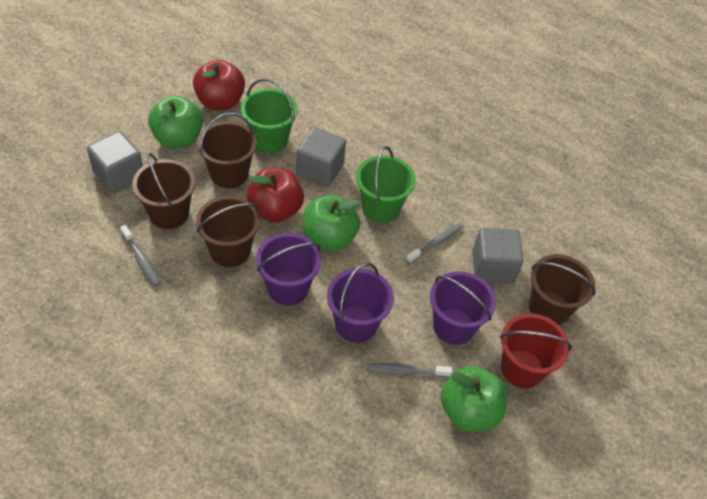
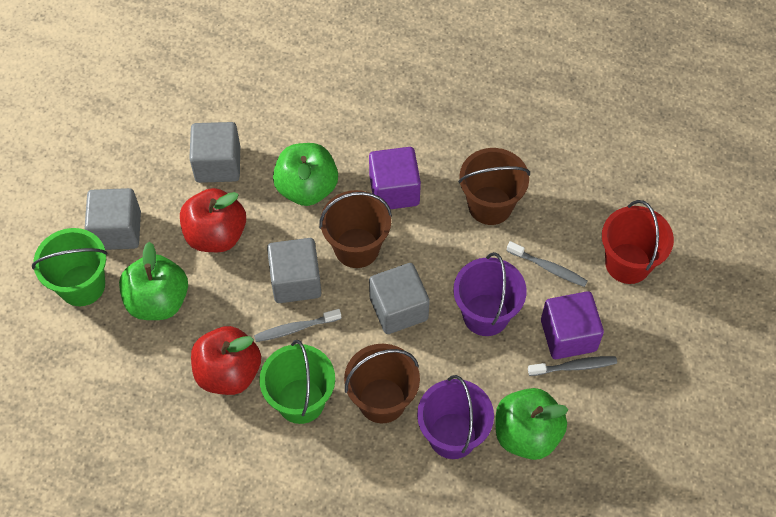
brown bucket: 4 -> 3
grey cube: 3 -> 4
purple bucket: 3 -> 2
purple cube: 0 -> 2

